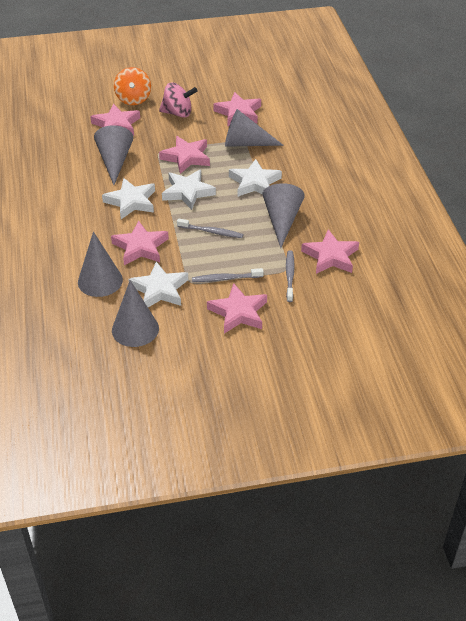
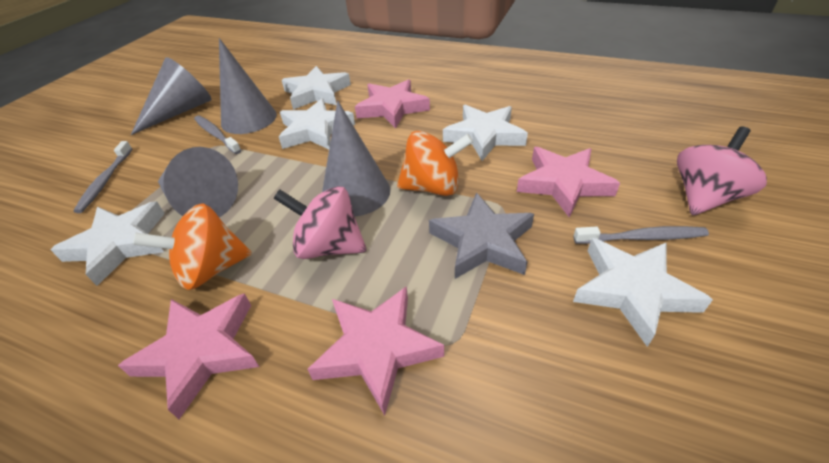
grey cone: 5 -> 4
grey star: 0 -> 1
orange spinning top: 1 -> 2
pink spinning top: 1 -> 2
pink star: 6 -> 4
white star: 4 -> 5

